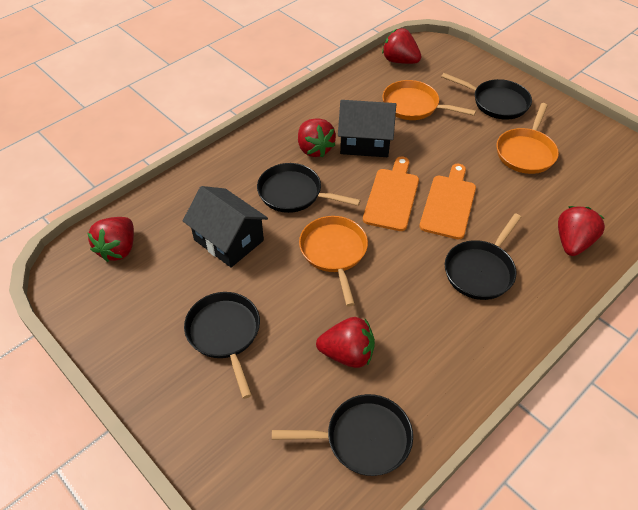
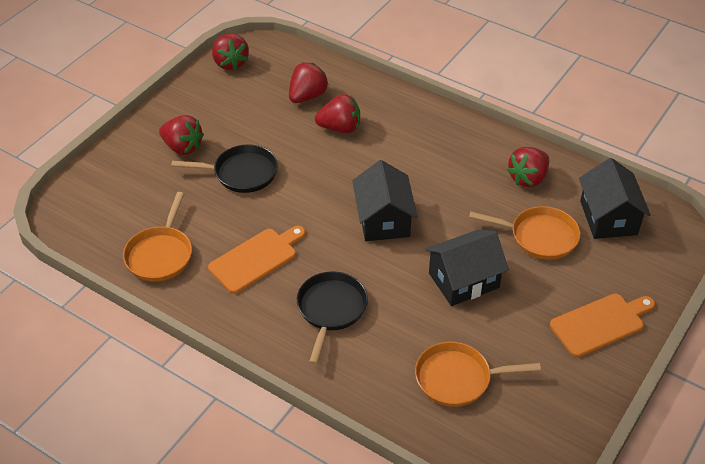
black house: 2 -> 3
black pan: 5 -> 2

